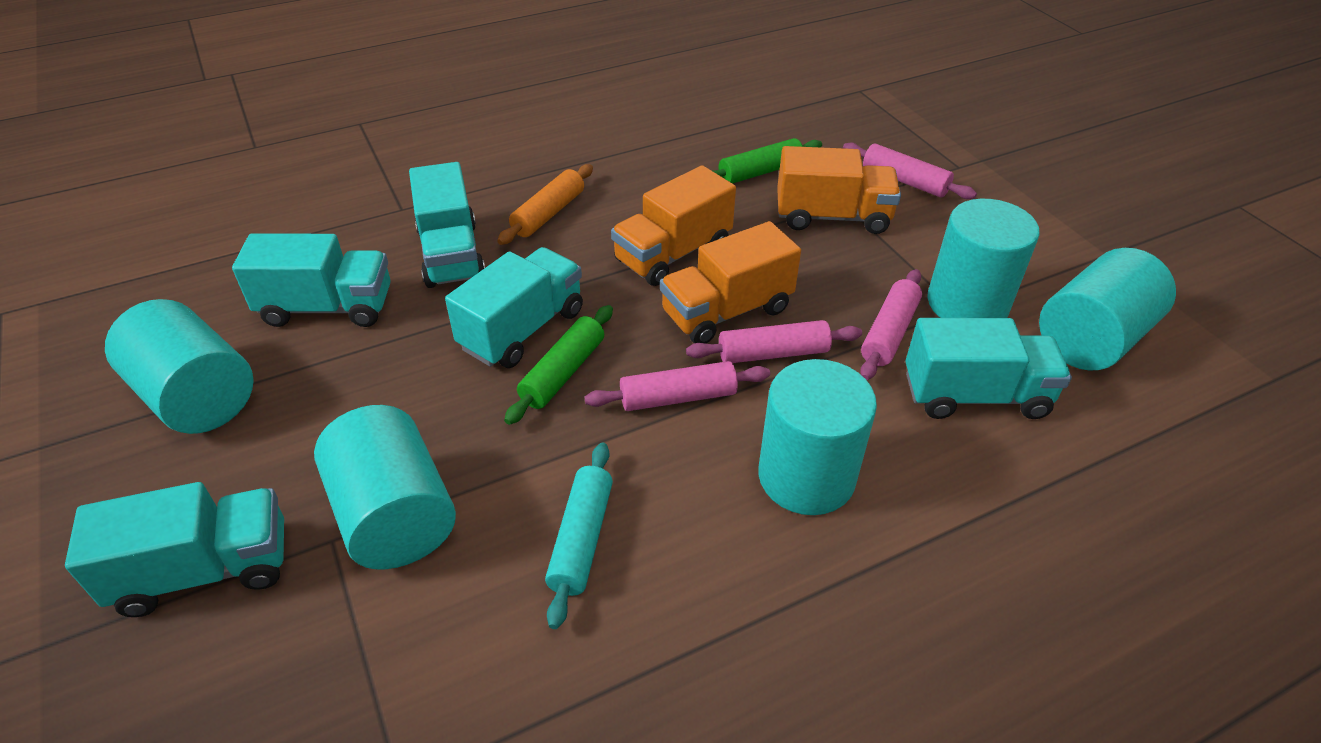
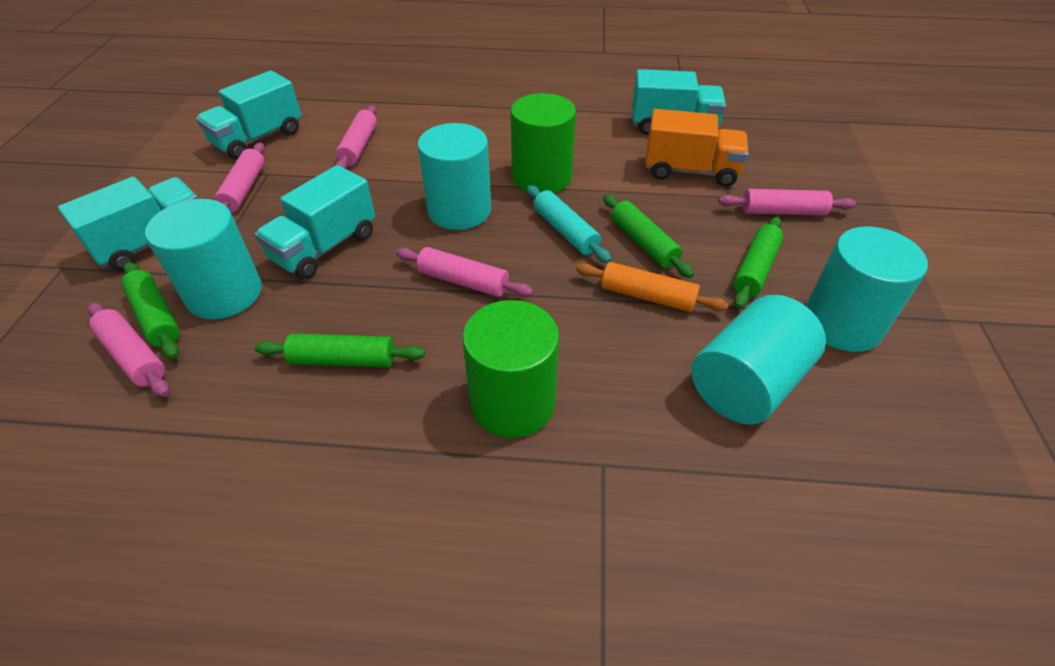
green cylinder: 0 -> 2
green rolling pin: 2 -> 4
orange truck: 3 -> 1
pink rolling pin: 4 -> 5
turquoise cylinder: 5 -> 4
turquoise truck: 5 -> 4

